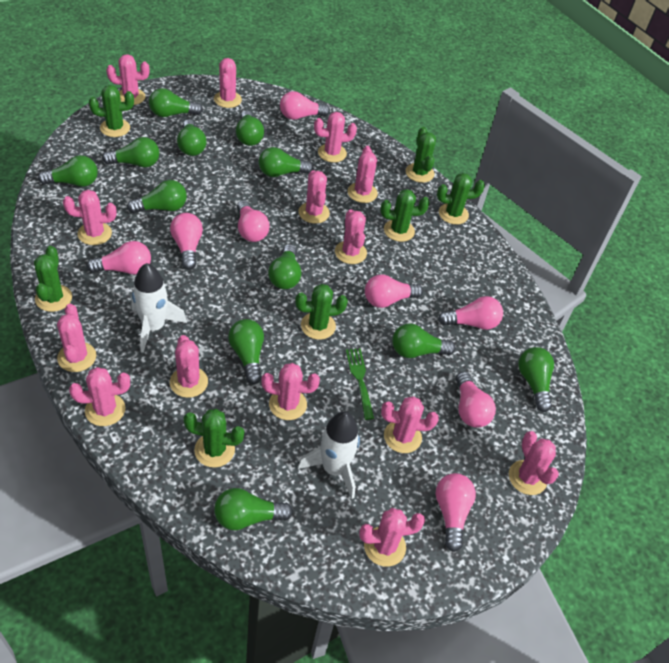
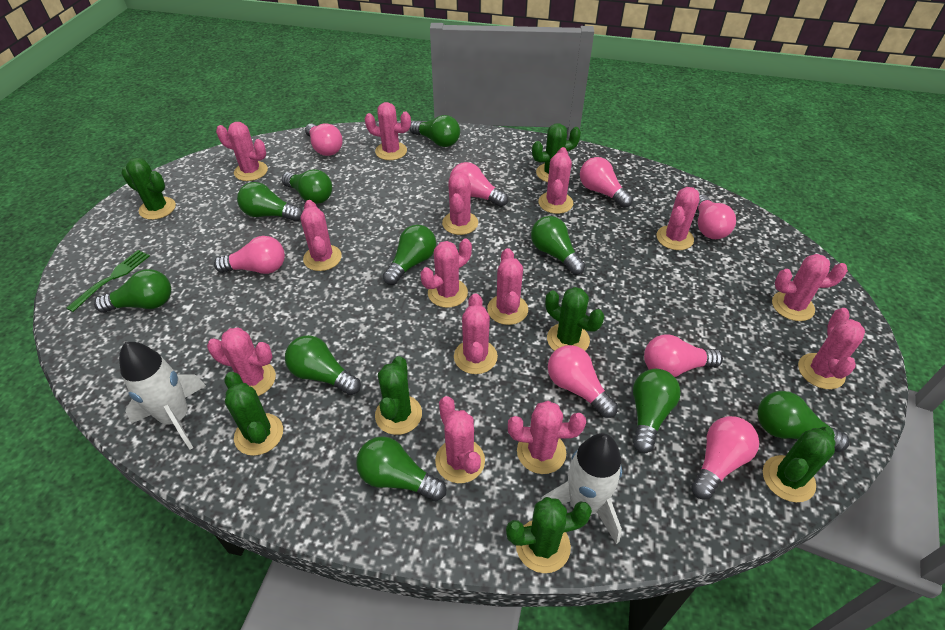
green light bulb: 12 -> 10

